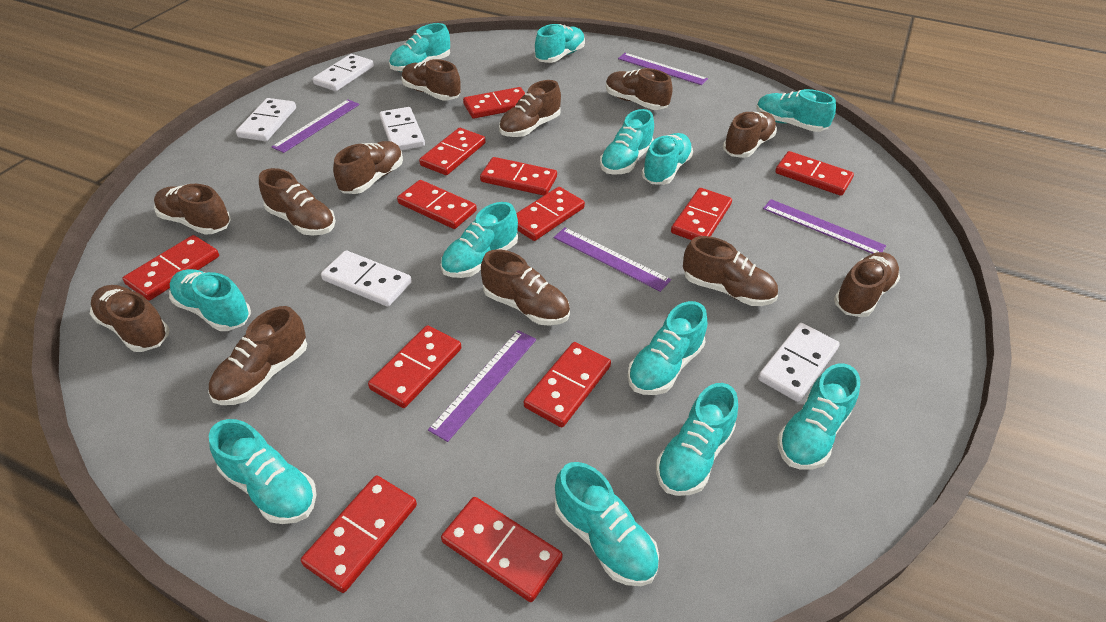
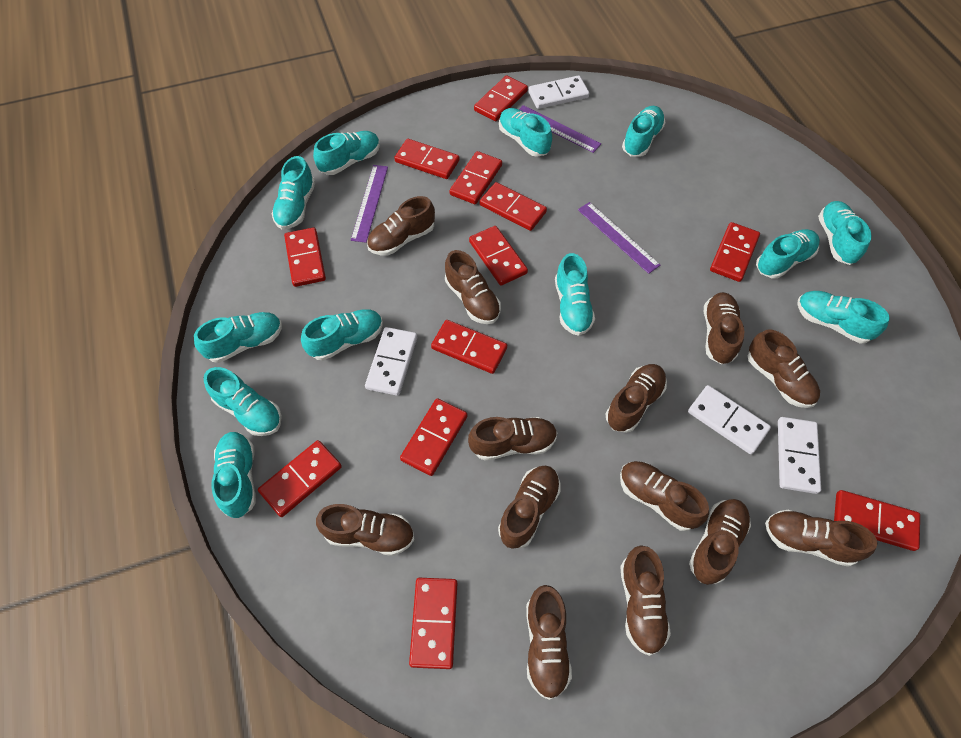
brown shoe: 12 -> 13
purple ruler: 5 -> 3
white domino: 5 -> 4

